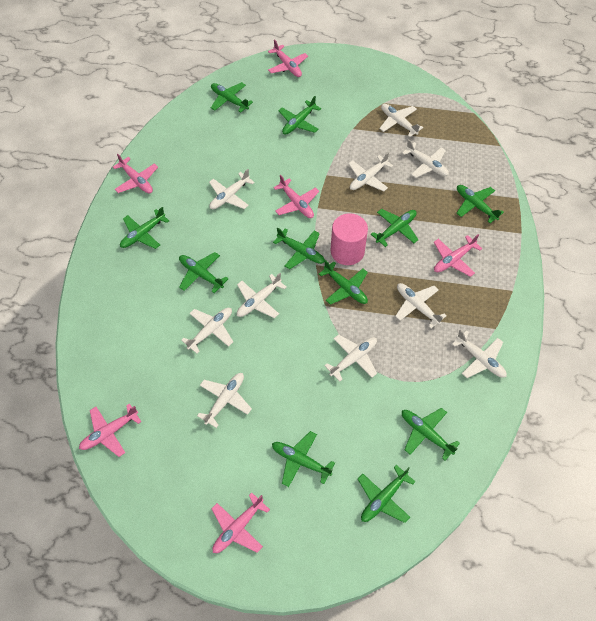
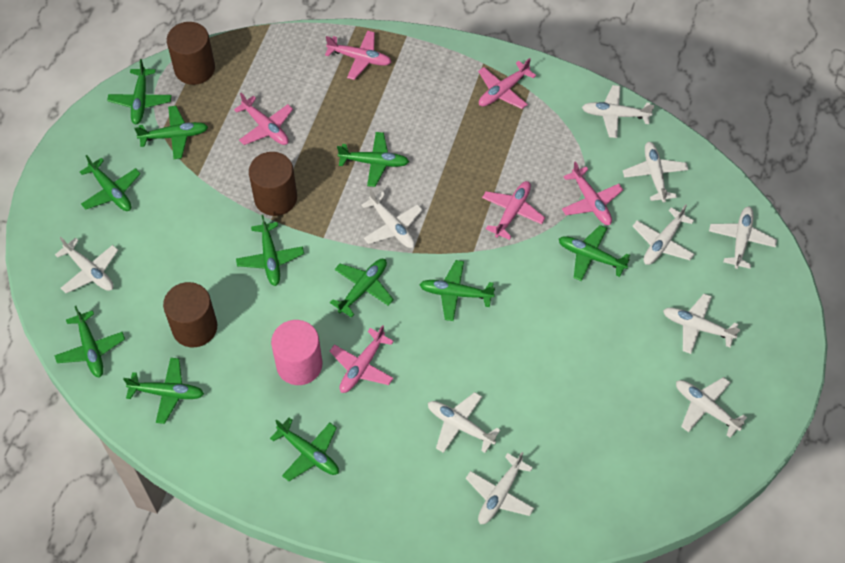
brown cylinder: 0 -> 3

